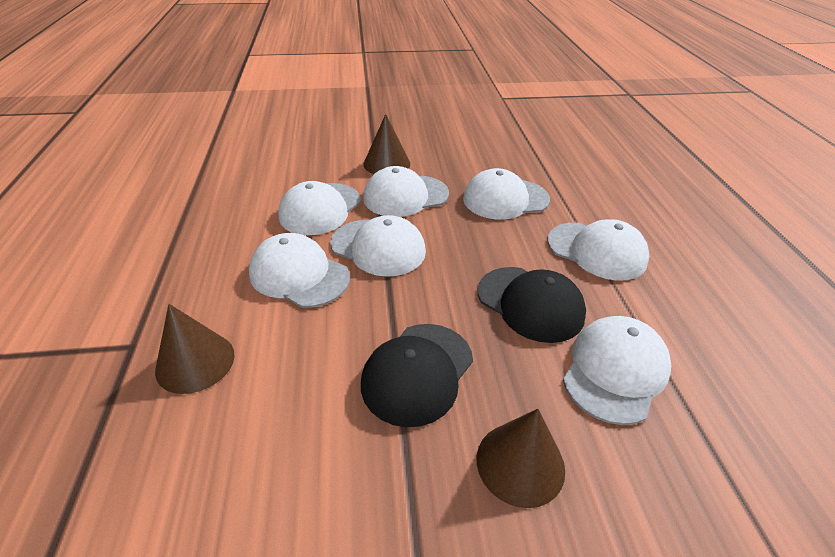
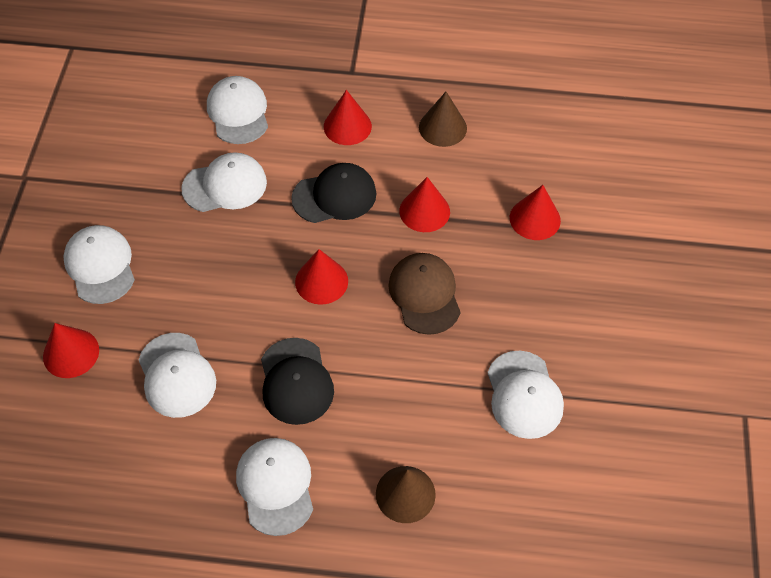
brown cap: 0 -> 1
brown cone: 3 -> 2
red cone: 0 -> 5
white cap: 7 -> 6

